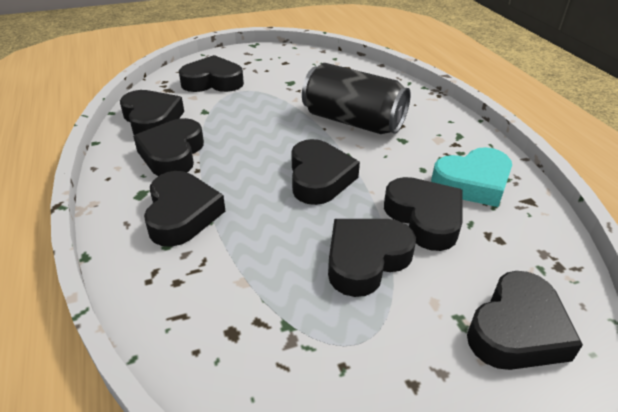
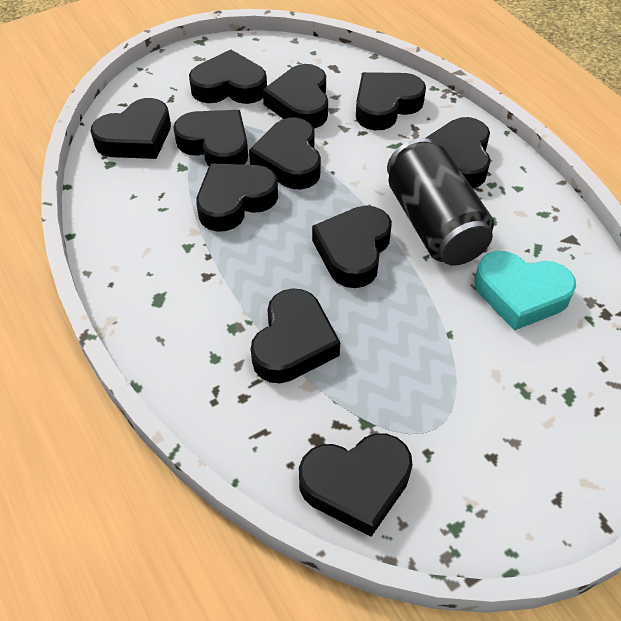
black heart: 8 -> 11

